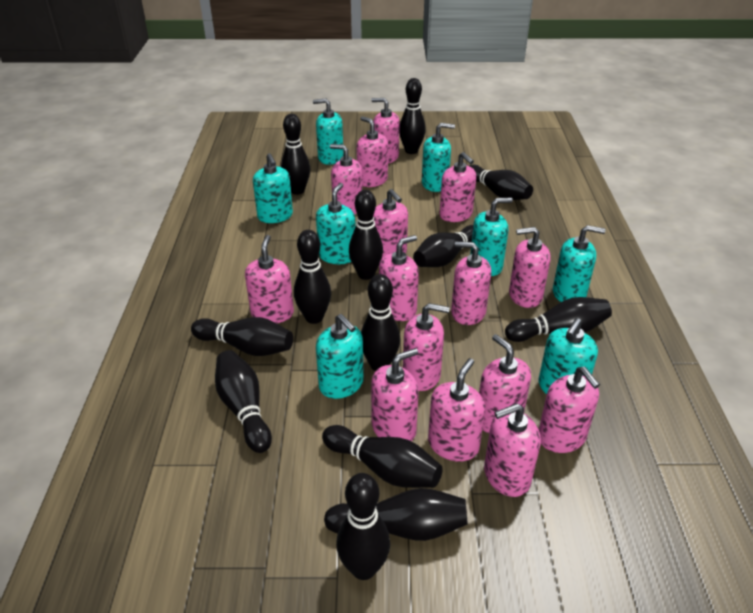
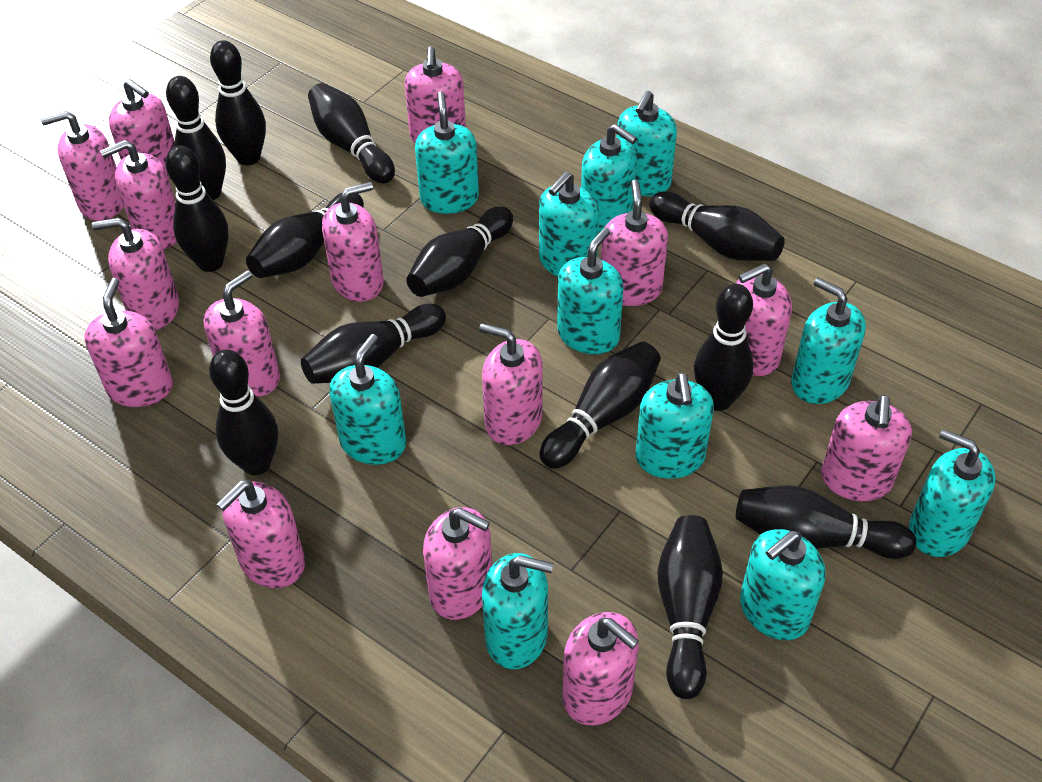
turquoise soap dispenser: 8 -> 11

